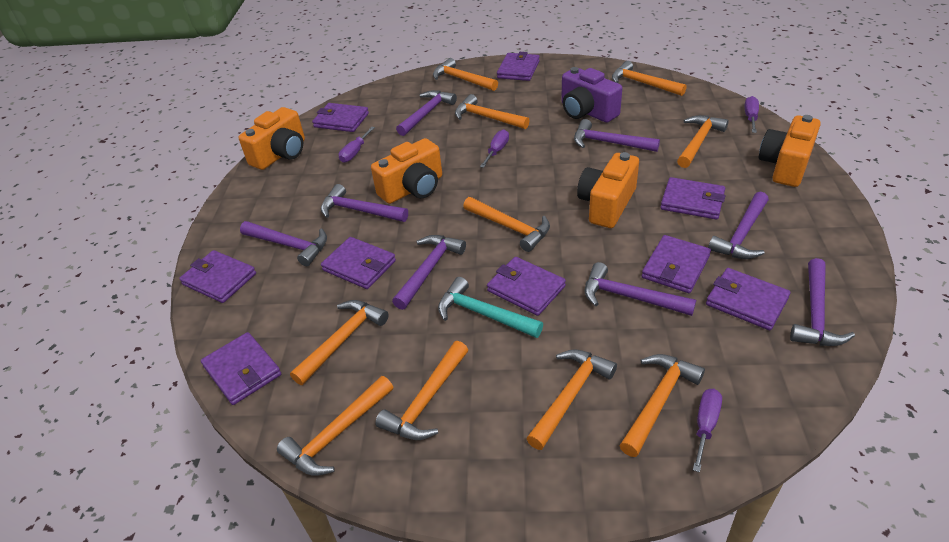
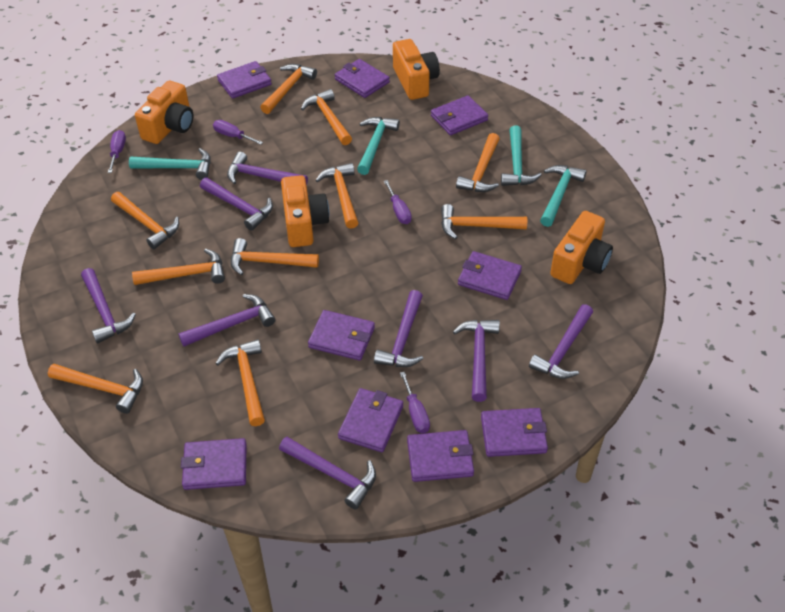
purple camera: 1 -> 0
turquoise hammer: 1 -> 4

